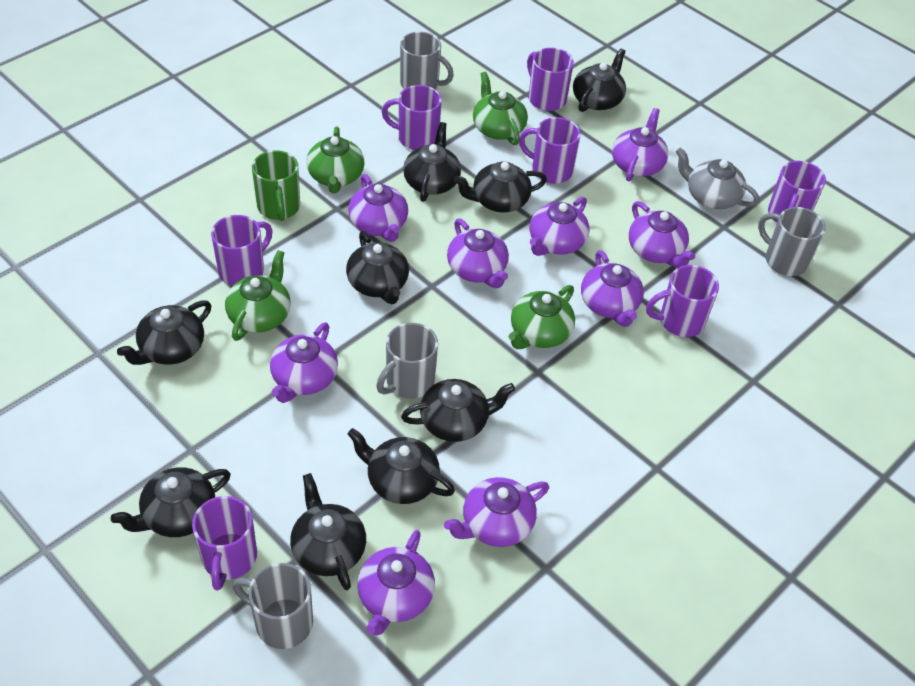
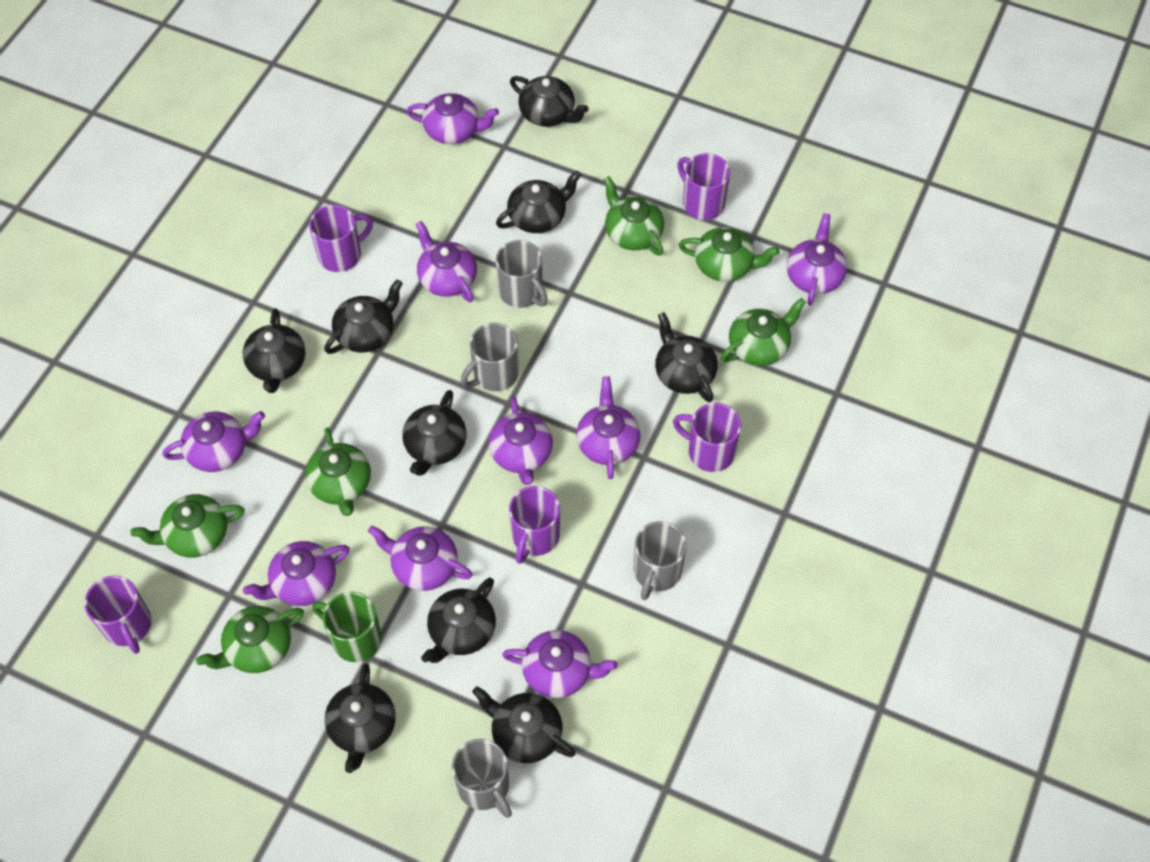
green teapot: 4 -> 6
grey teapot: 1 -> 0
purple mug: 7 -> 5

